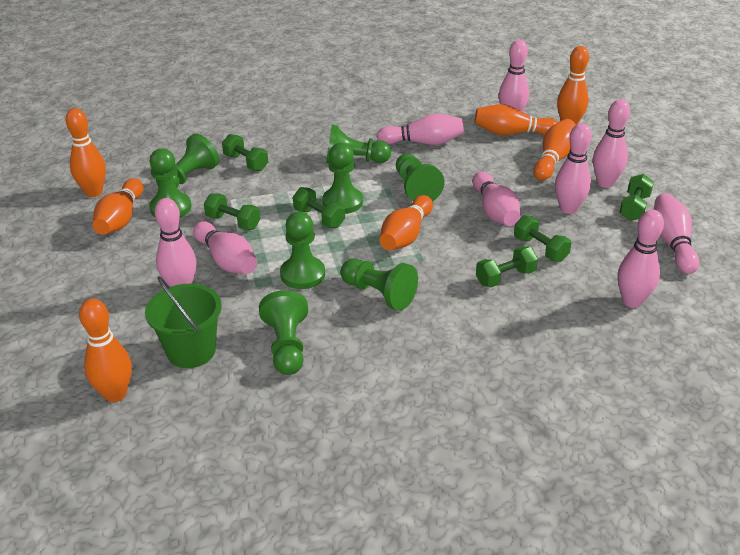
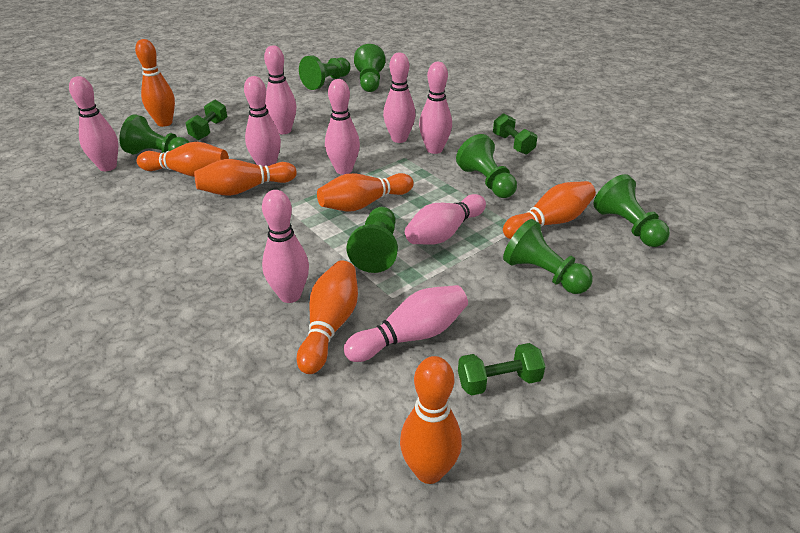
green bucket: 1 -> 0
green dumbbell: 6 -> 3
green pawn: 8 -> 7

